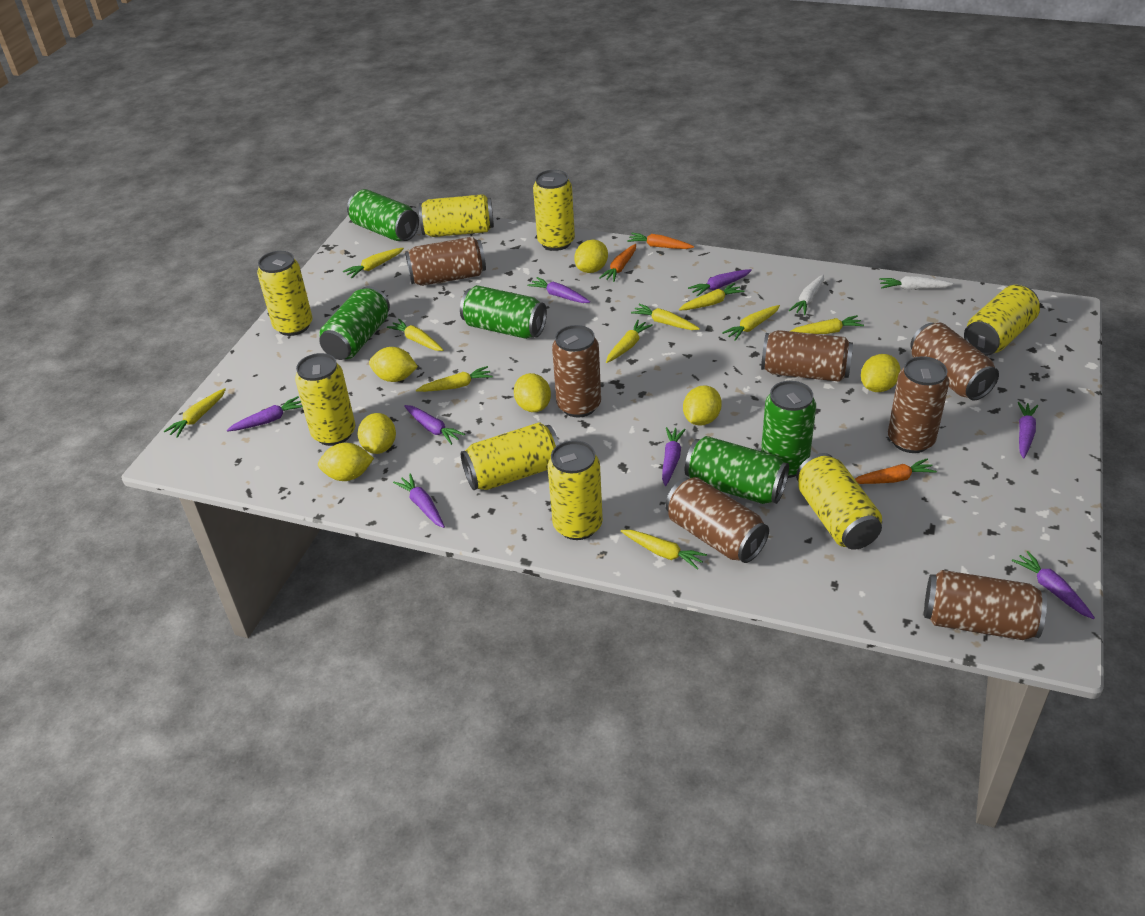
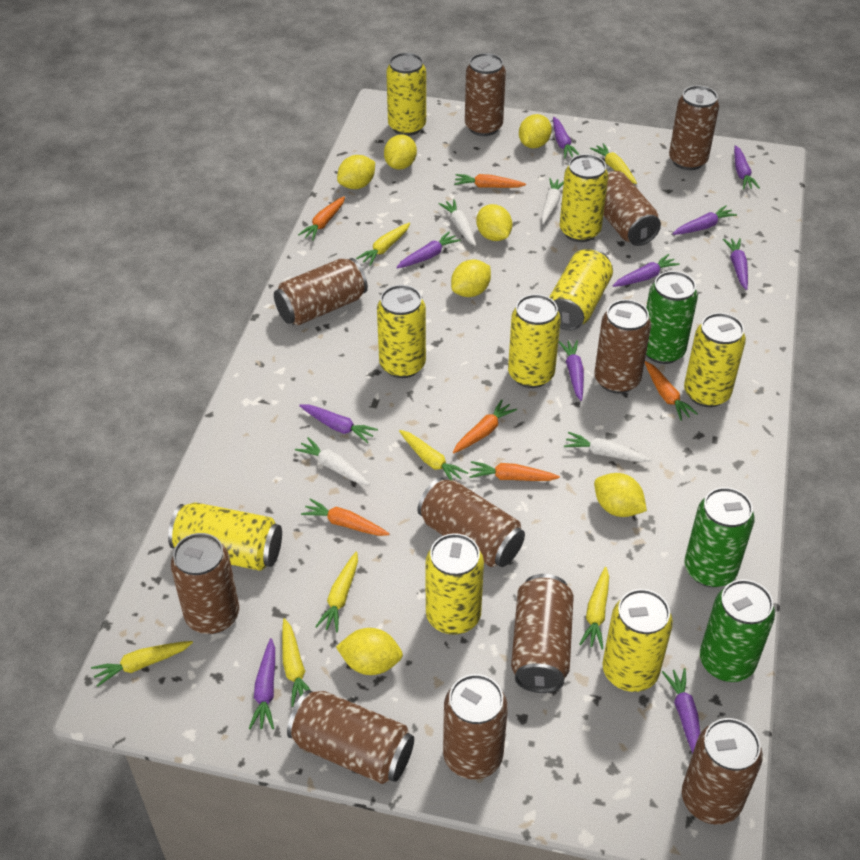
brown can: 7 -> 11
green can: 5 -> 3
orange carrot: 3 -> 6
purple carrot: 8 -> 10
white carrot: 2 -> 4
yellow can: 8 -> 9
yellow carrot: 10 -> 7

